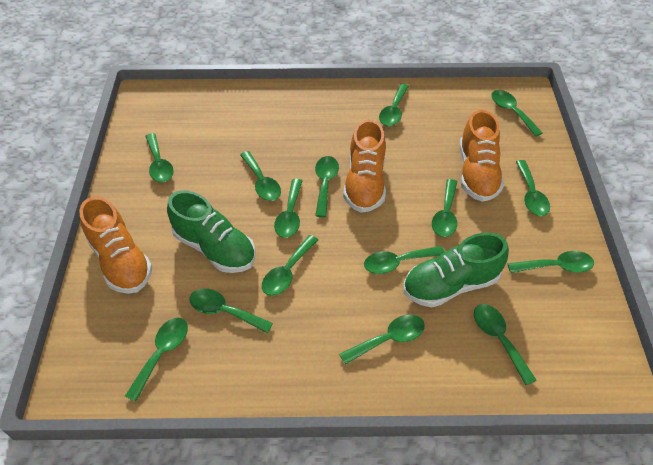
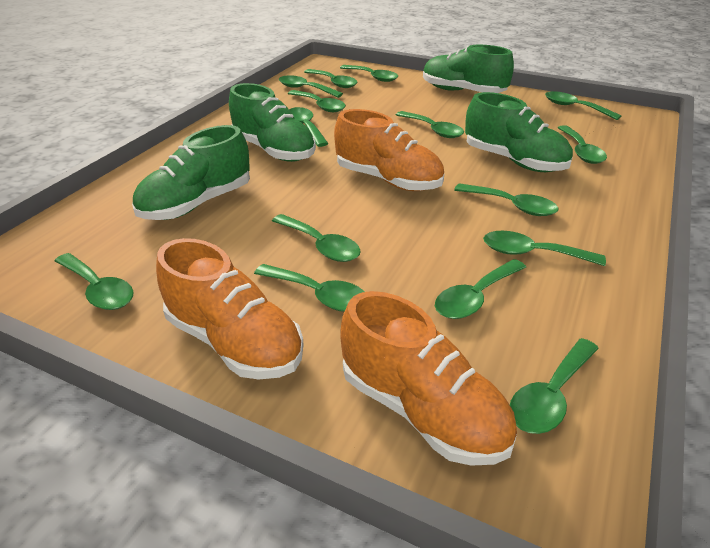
green shoe: 2 -> 4

